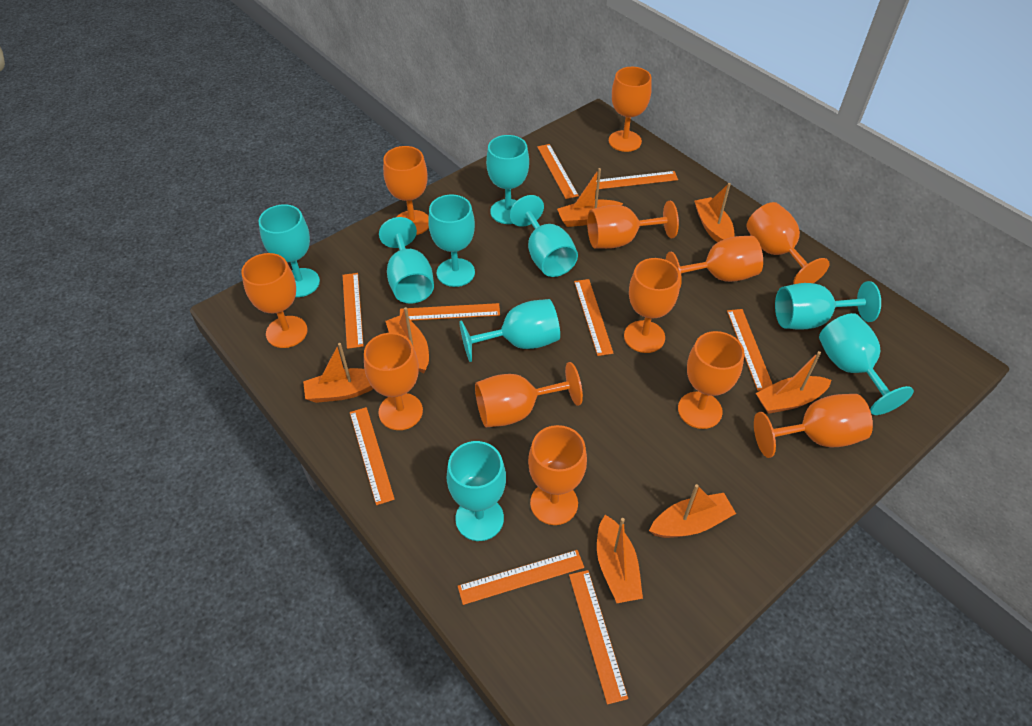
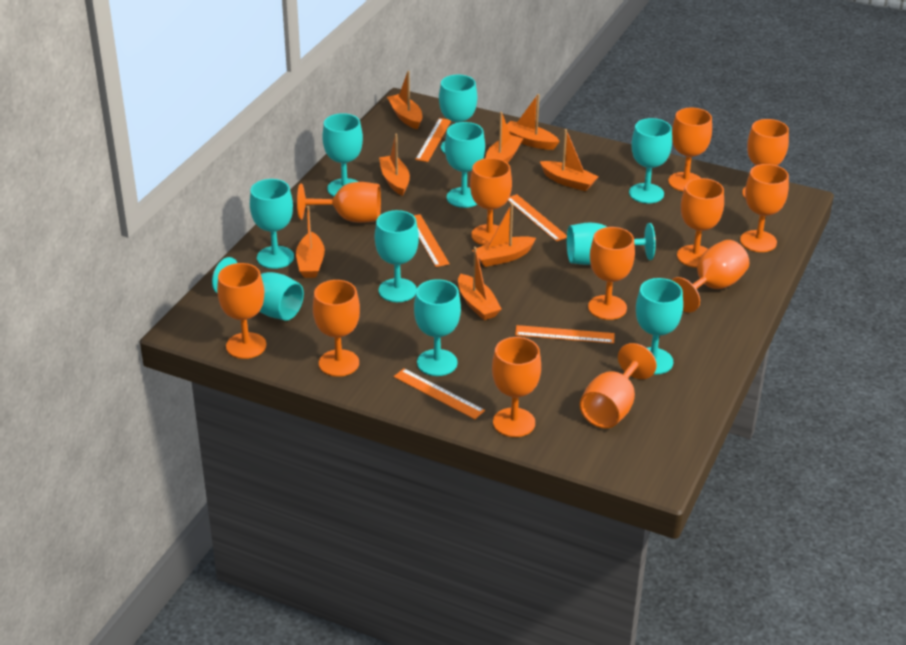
orange boat: 7 -> 8
orange ruler: 9 -> 5
turquoise goblet: 9 -> 10

